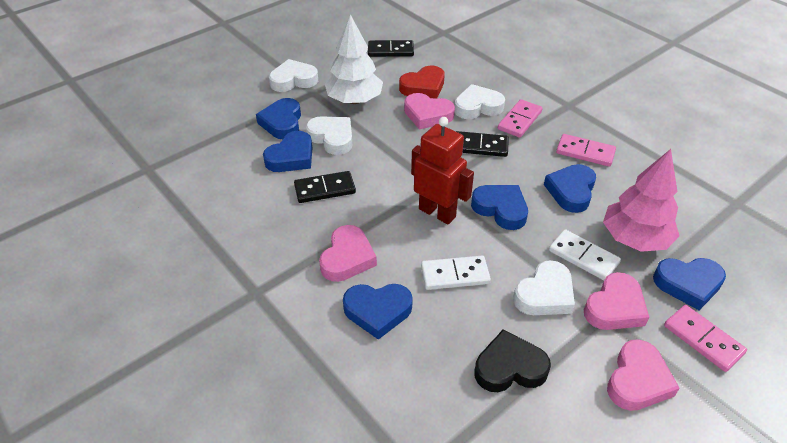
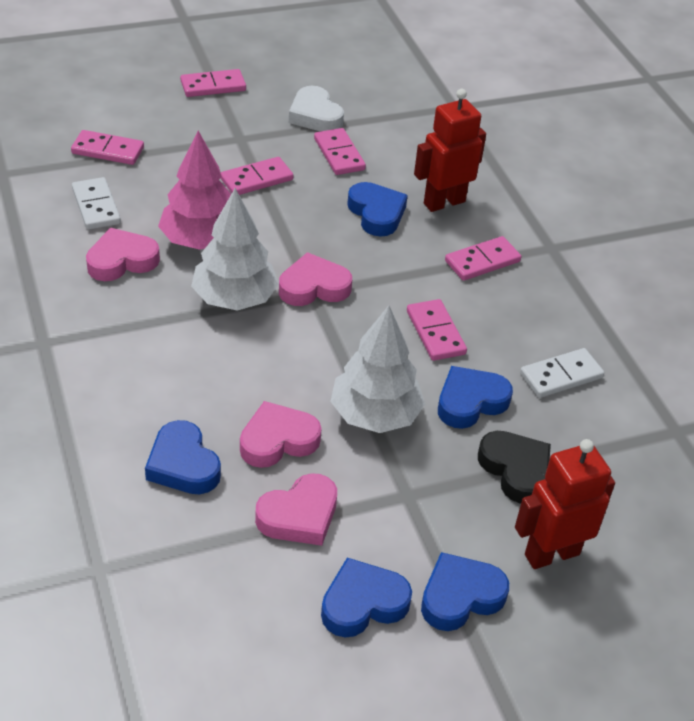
black domino: 3 -> 0
blue heart: 6 -> 5
pink domino: 3 -> 6
red heart: 1 -> 0
red robot: 1 -> 2
white heart: 4 -> 1
white tree: 1 -> 2

